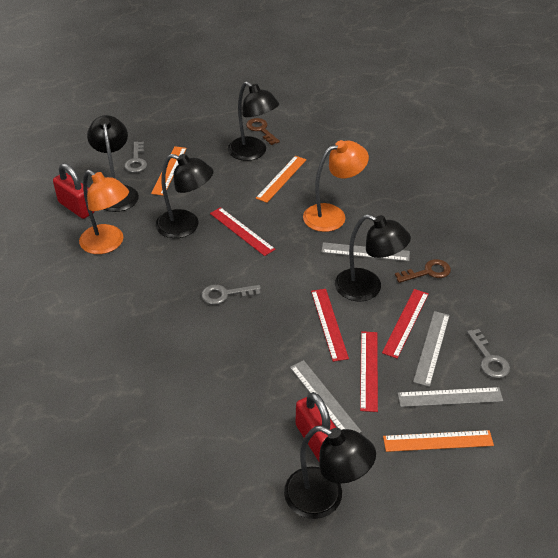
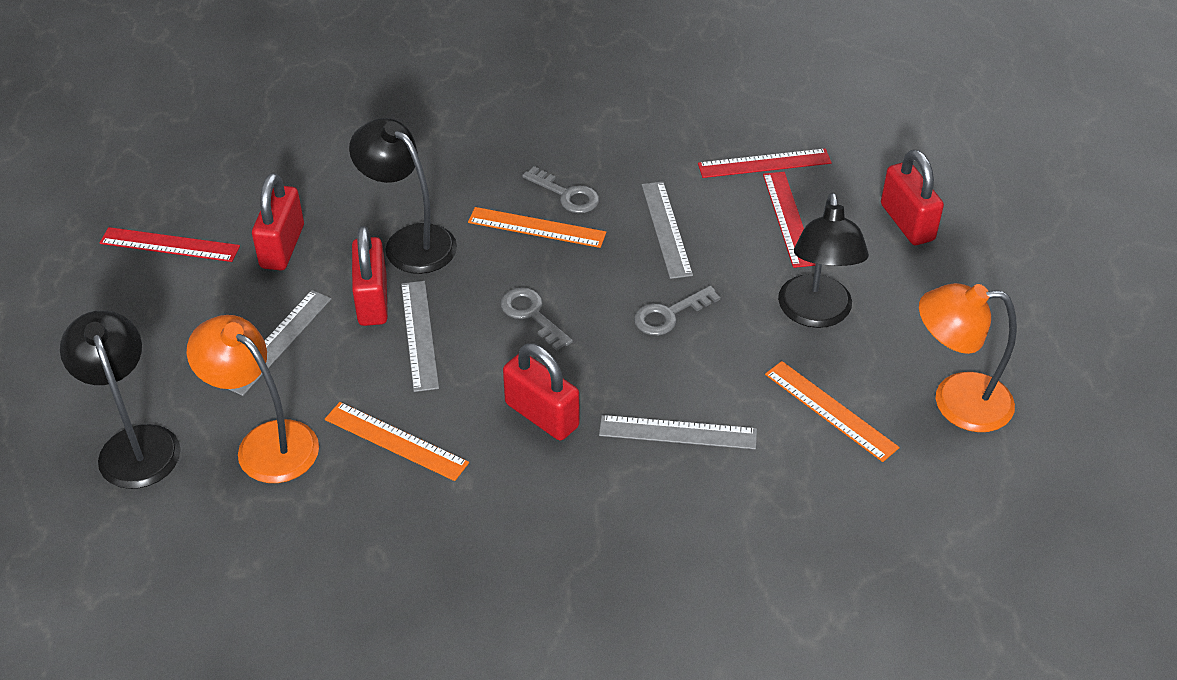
black lamp: 5 -> 3
brown key: 2 -> 0
red padlock: 2 -> 4
red ruler: 4 -> 3

